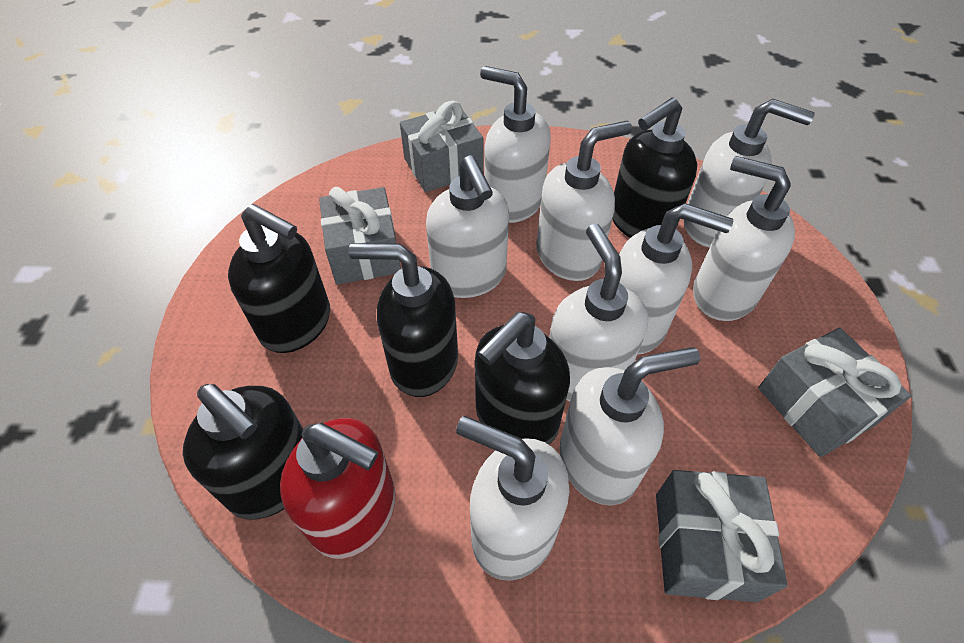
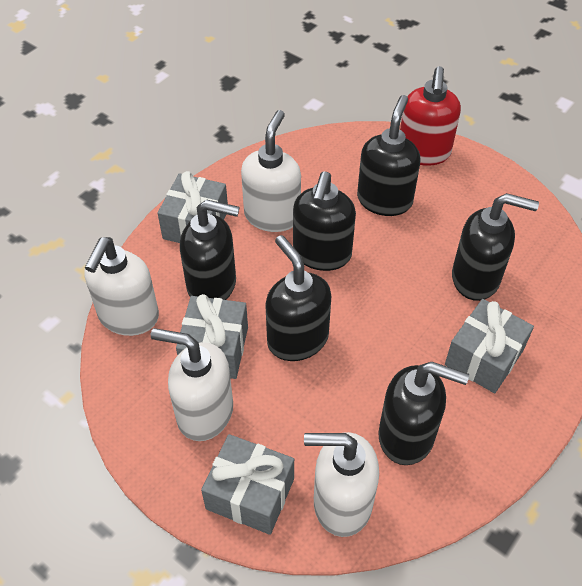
black soap dispenser: 5 -> 6
white soap dispenser: 9 -> 4

